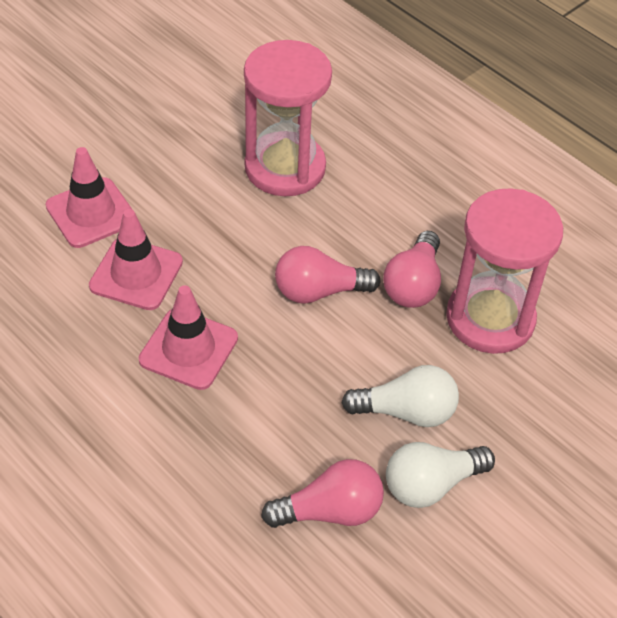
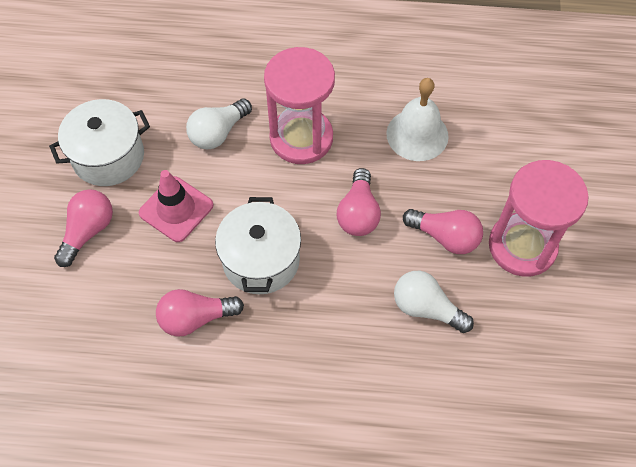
pink light bulb: 3 -> 4
pink traffic cone: 3 -> 1
white bell: 0 -> 1
white pot: 0 -> 2

